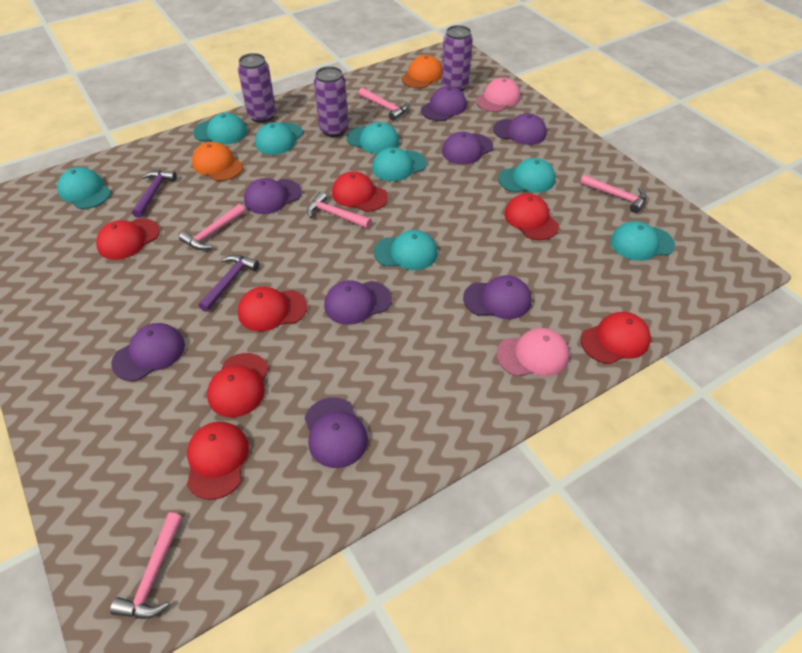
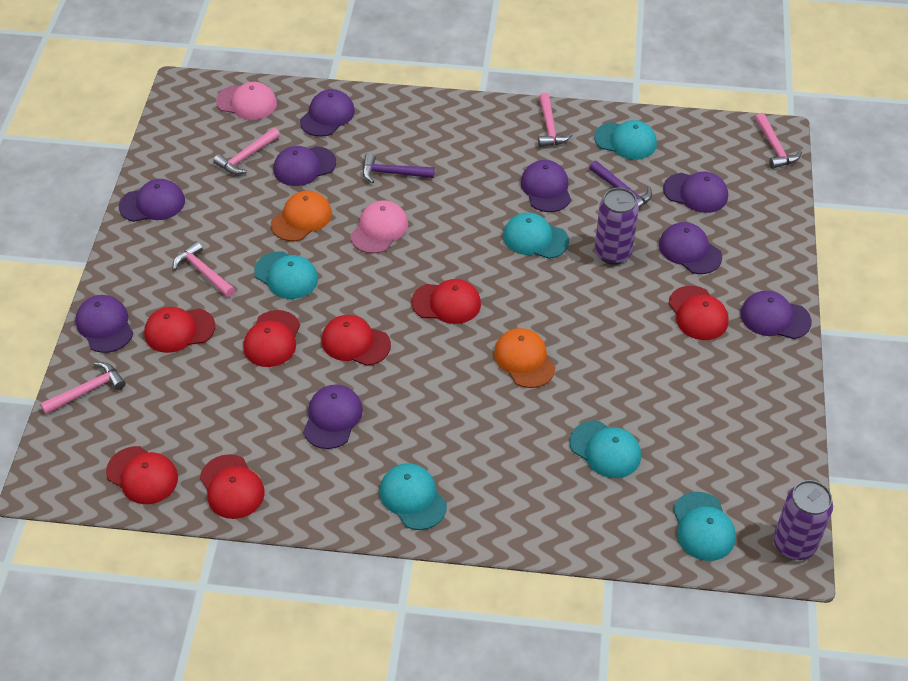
purple can: 3 -> 2
purple cap: 8 -> 9
turquoise cap: 8 -> 6

